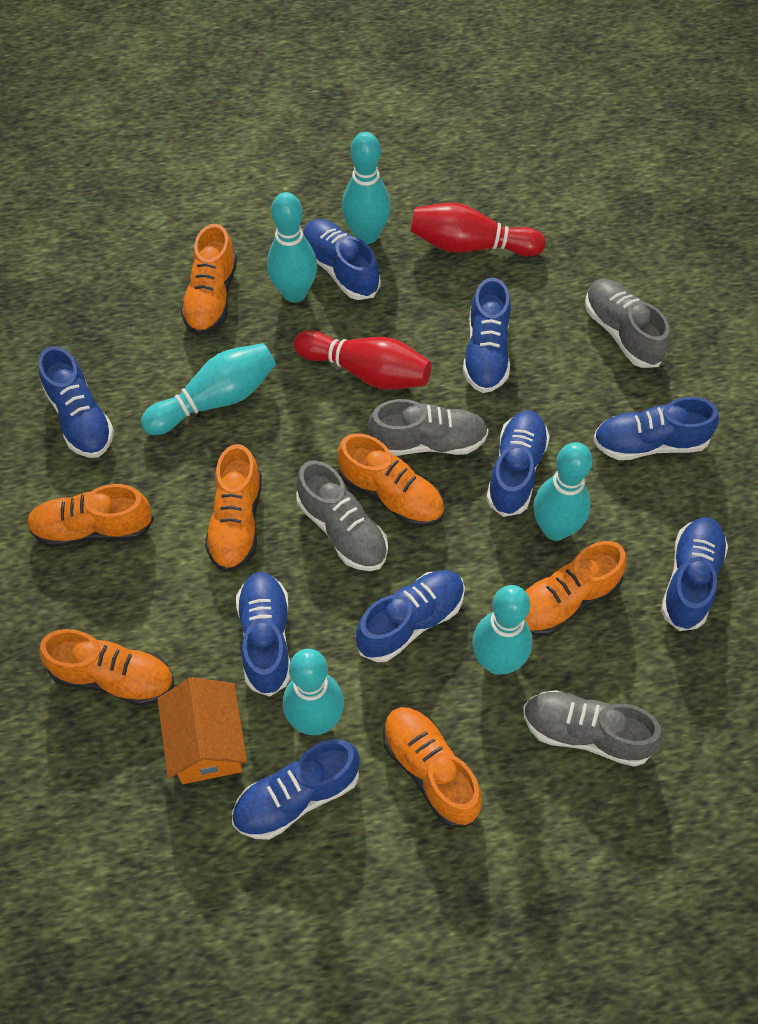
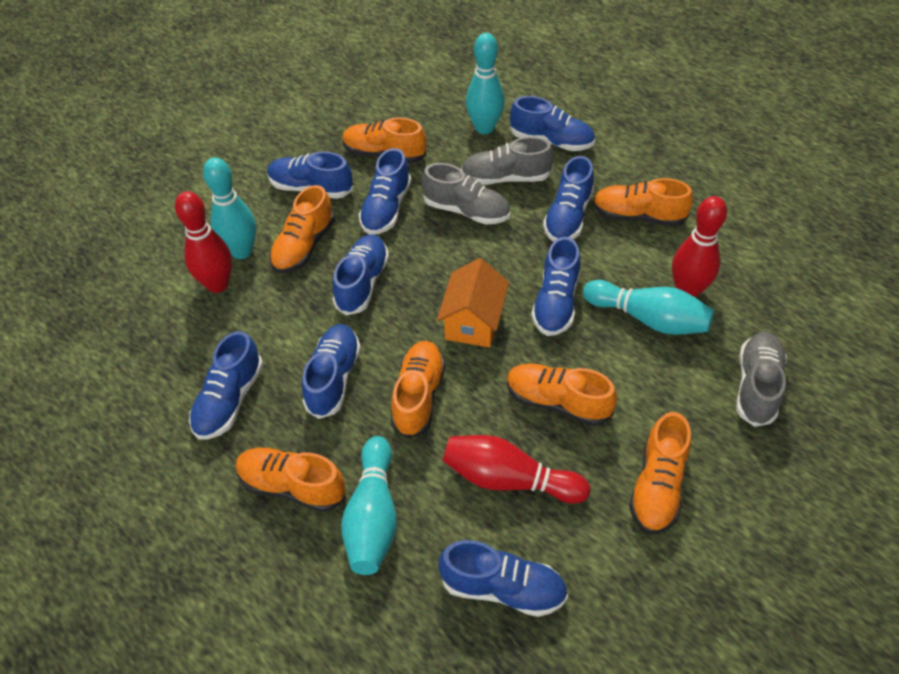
grey shoe: 4 -> 3
red bowling pin: 2 -> 3
turquoise bowling pin: 6 -> 4

